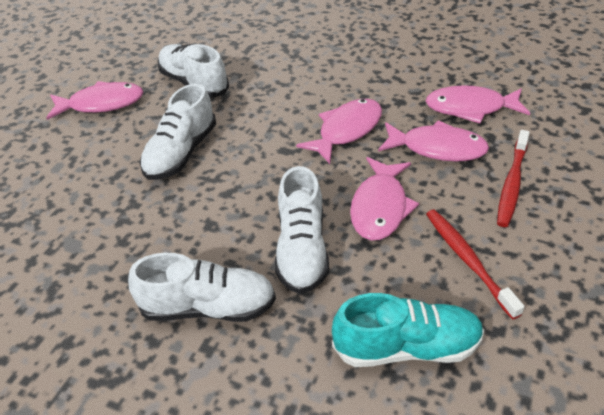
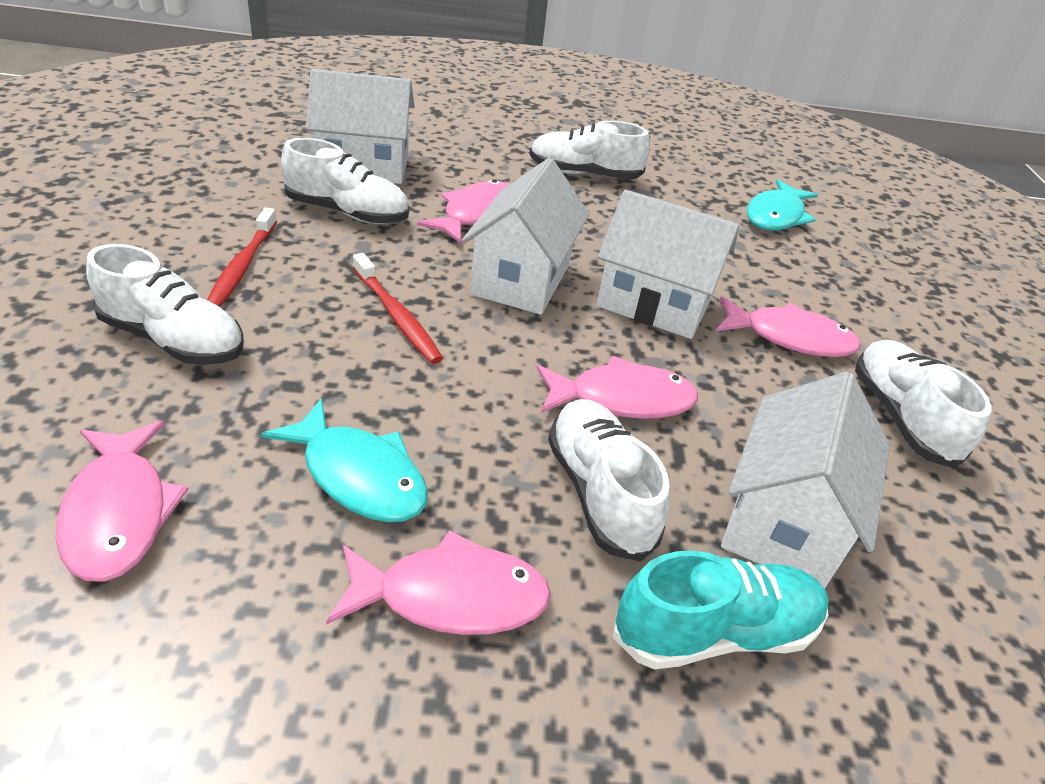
turquoise fish: 0 -> 2
white house: 0 -> 4
white shoe: 4 -> 5

